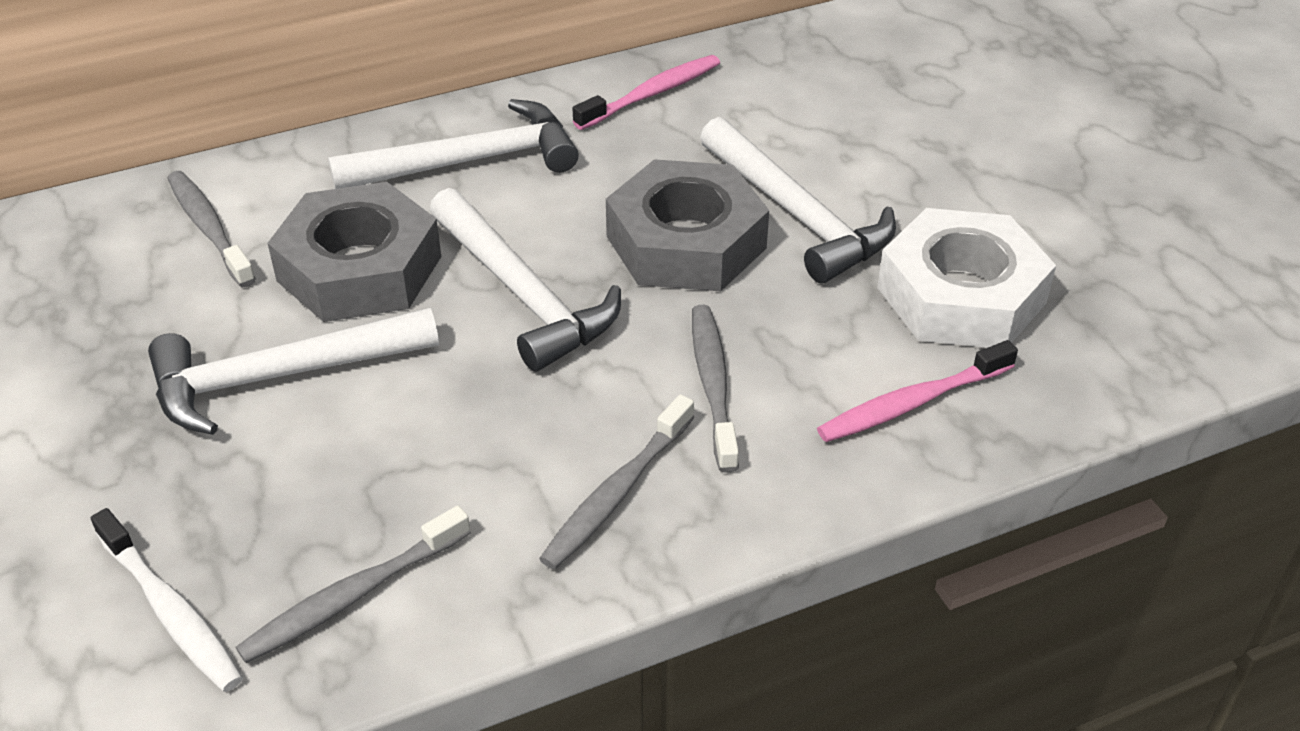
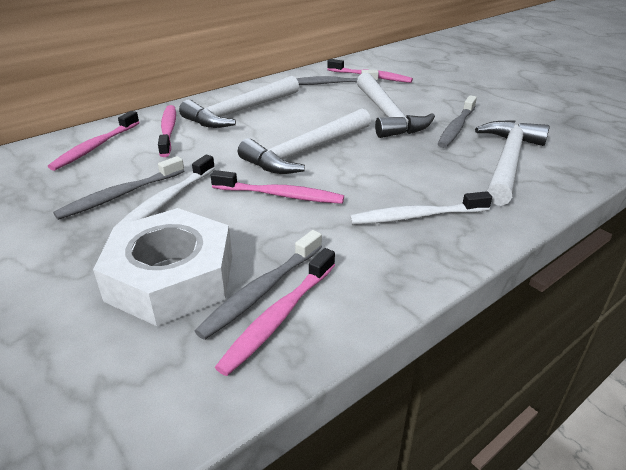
grey nut: 2 -> 0
pink toothbrush: 2 -> 5
white toothbrush: 1 -> 2

